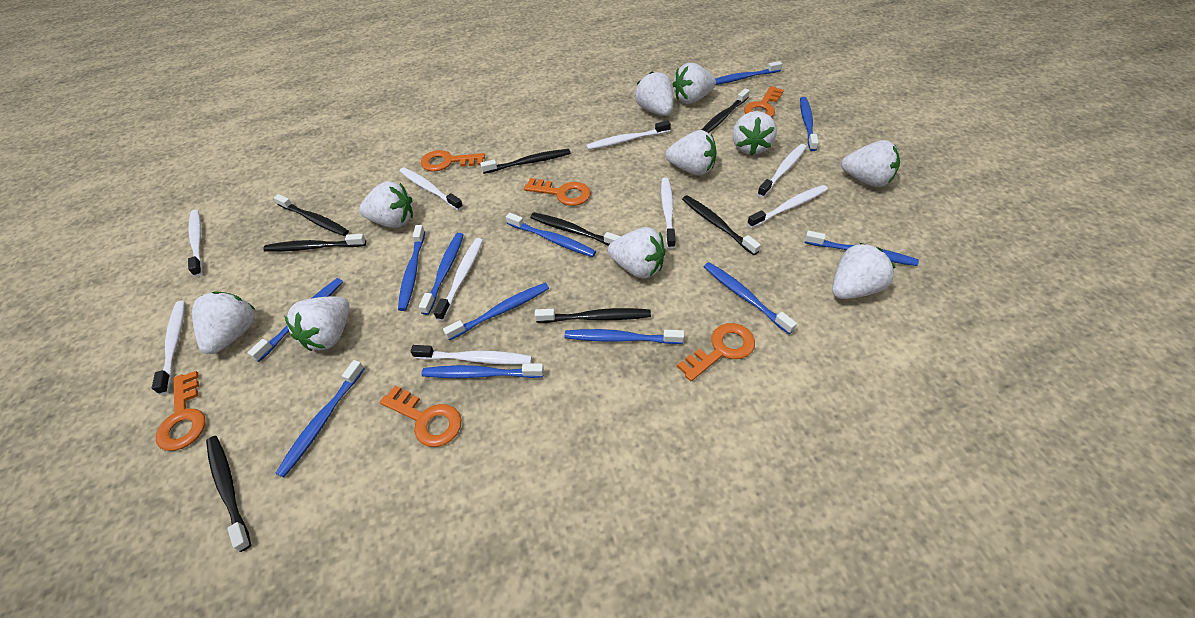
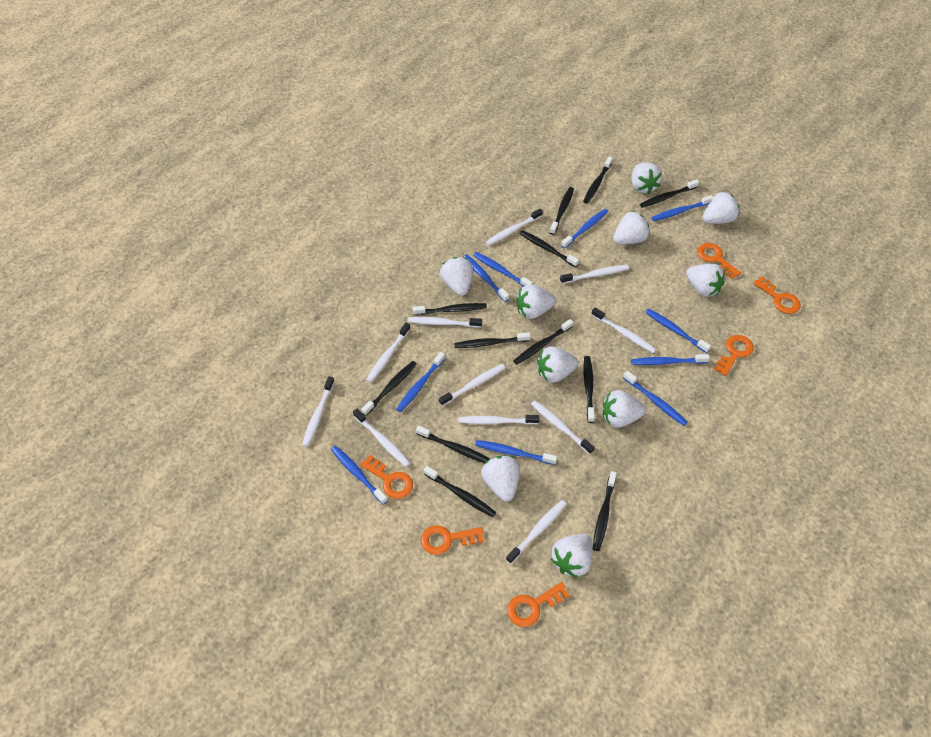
black toothbrush: 8 -> 12
blue toothbrush: 12 -> 10
white toothbrush: 9 -> 11

